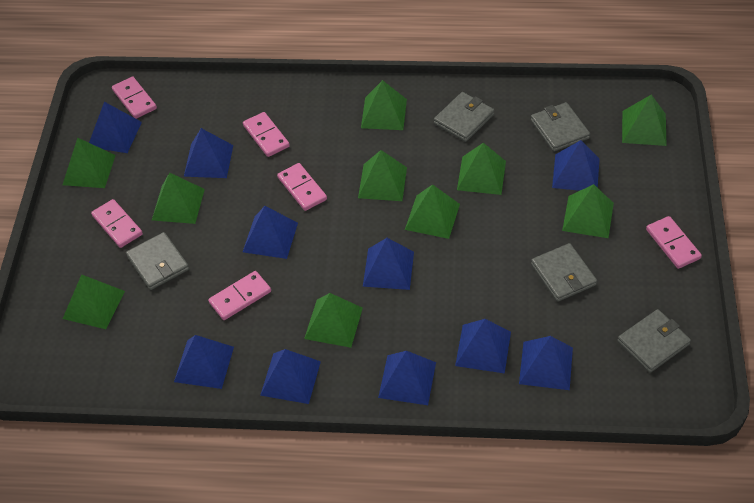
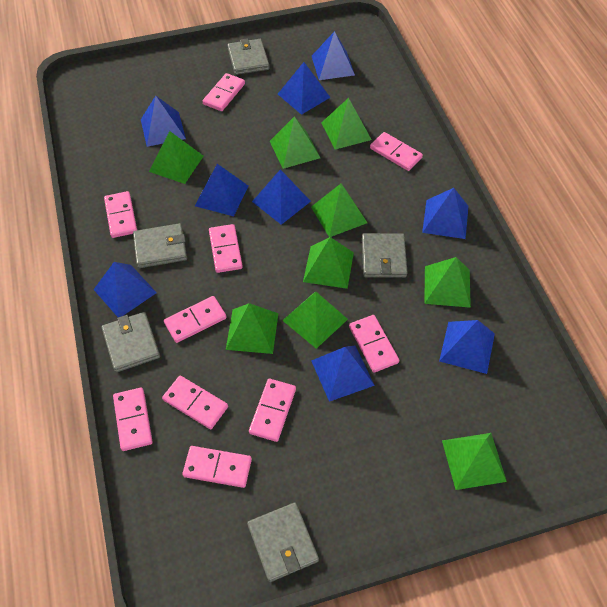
blue pyramid: 10 -> 9
green pyramid: 10 -> 9
pink domino: 6 -> 10

